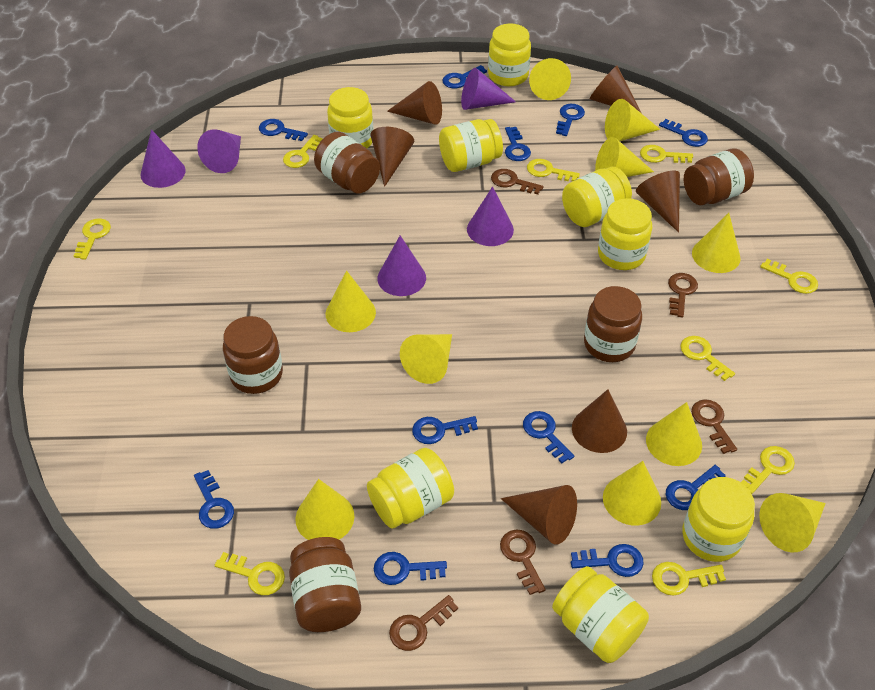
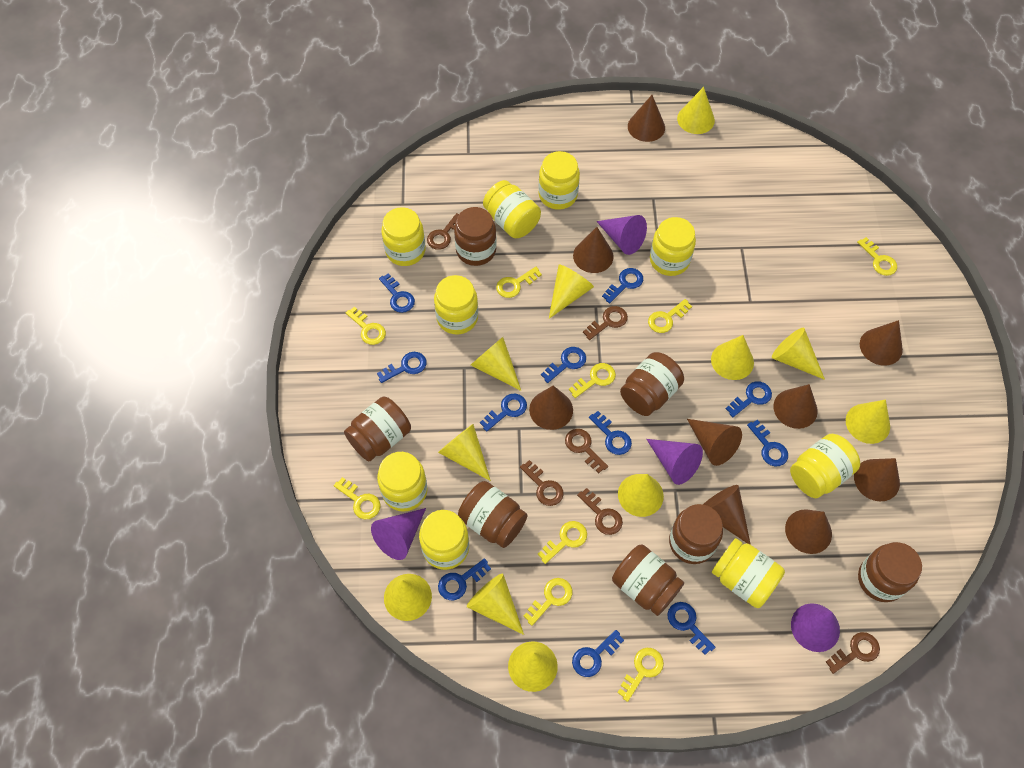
brown cone: 6 -> 9
brown jar: 5 -> 7
brown key: 5 -> 6
purple cone: 5 -> 4
yellow cone: 10 -> 11
yellow jar: 8 -> 9

